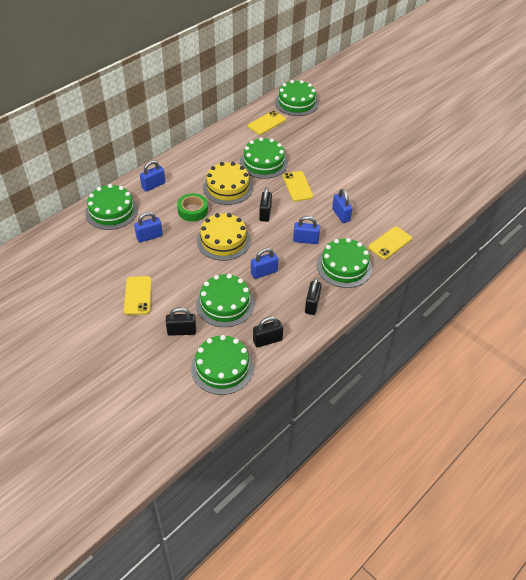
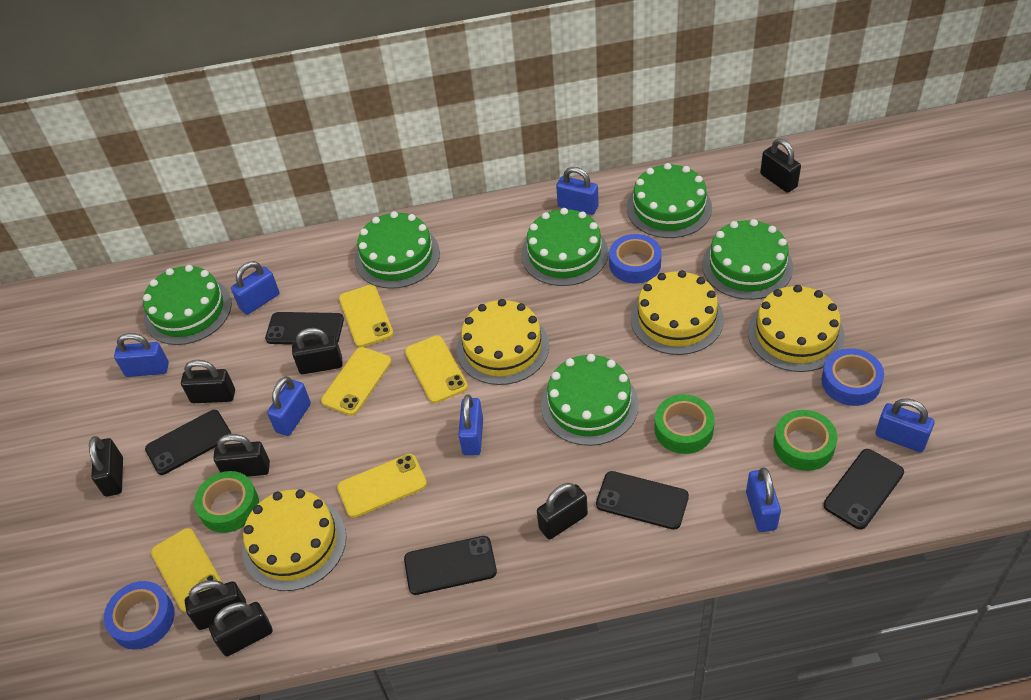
black padlock: 4 -> 8
black phone: 0 -> 5
blue padlock: 5 -> 7
blue tape: 0 -> 3
green tape: 1 -> 3
yellow cake: 2 -> 4
yellow phone: 4 -> 5

